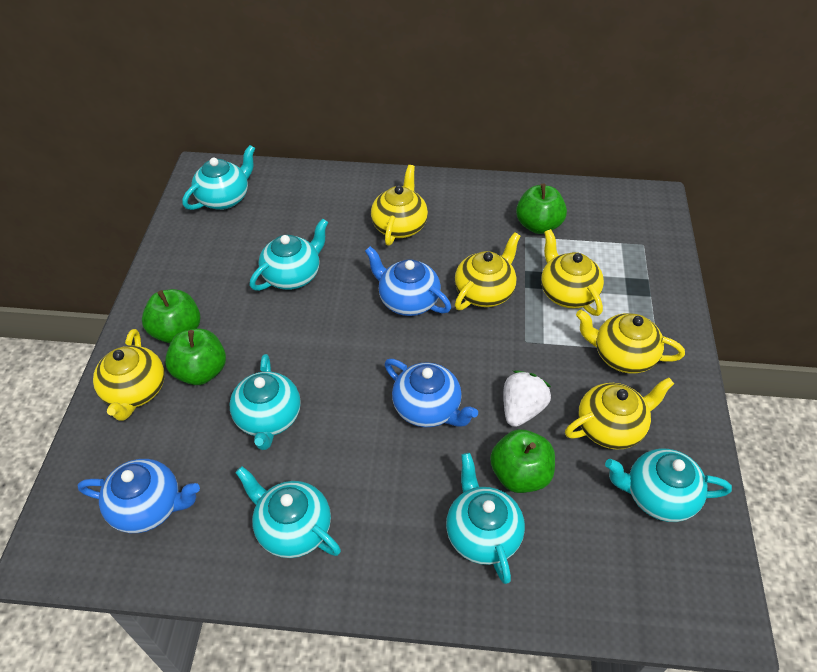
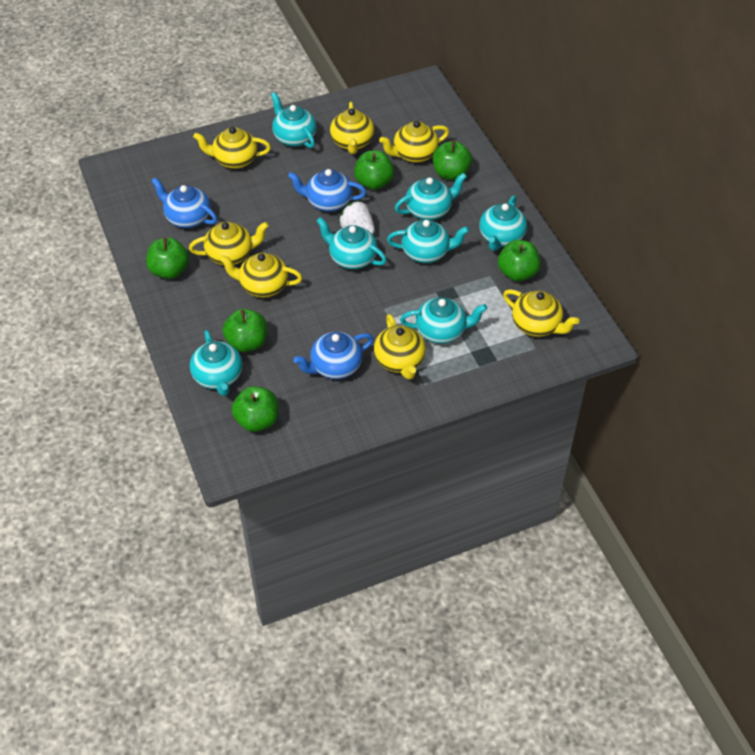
green apple: 4 -> 6
turquoise teapot: 6 -> 7
yellow teapot: 6 -> 7

